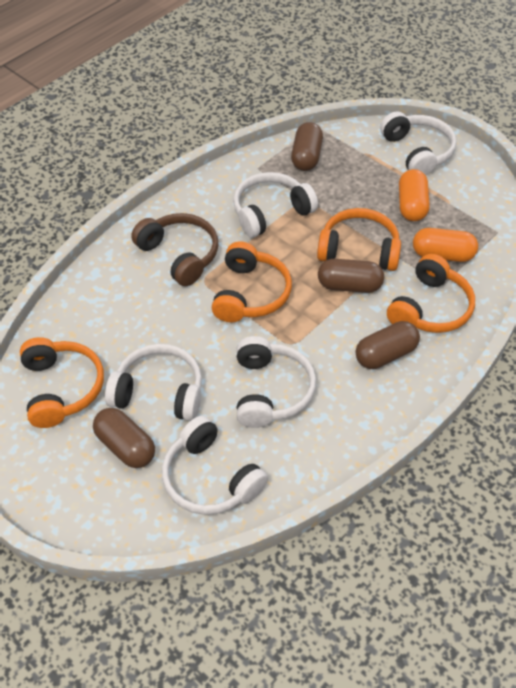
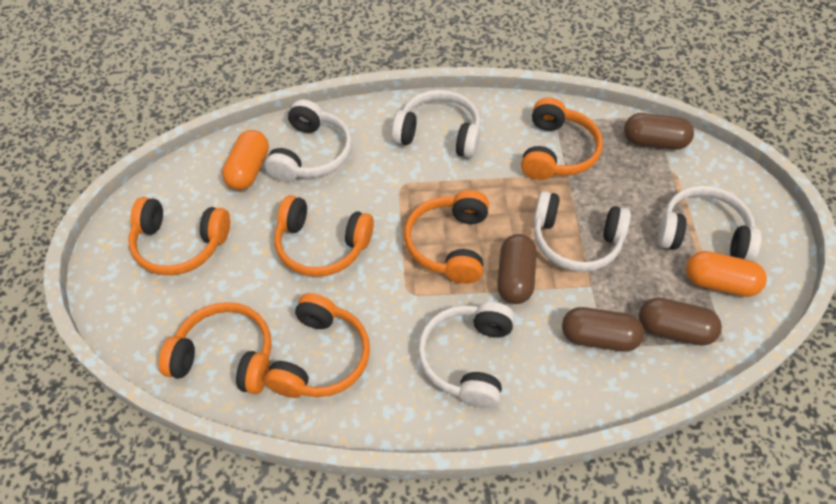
brown headphones: 1 -> 0
orange headphones: 4 -> 6

